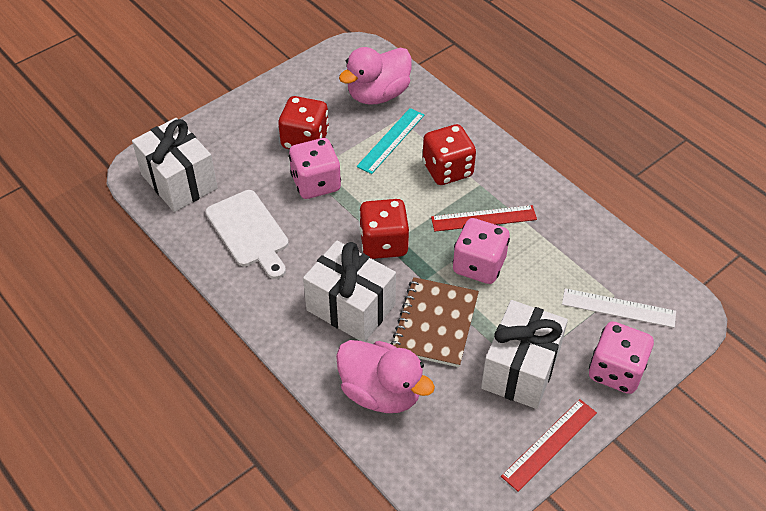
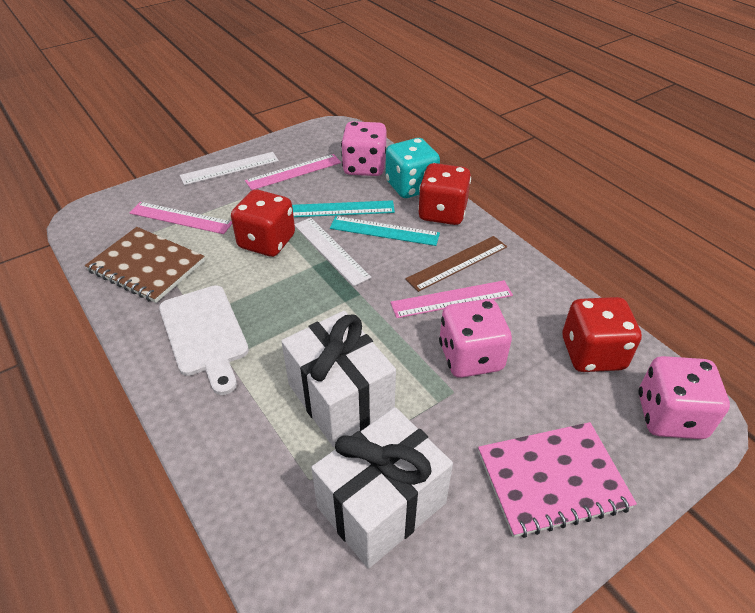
brown ruler: 0 -> 1
pink duck: 2 -> 0
pink notebook: 0 -> 1
pink ruler: 0 -> 3
red ruler: 2 -> 0
turquoise dice: 0 -> 1
turquoise ruler: 1 -> 2
white gift: 3 -> 2
white ruler: 1 -> 2

